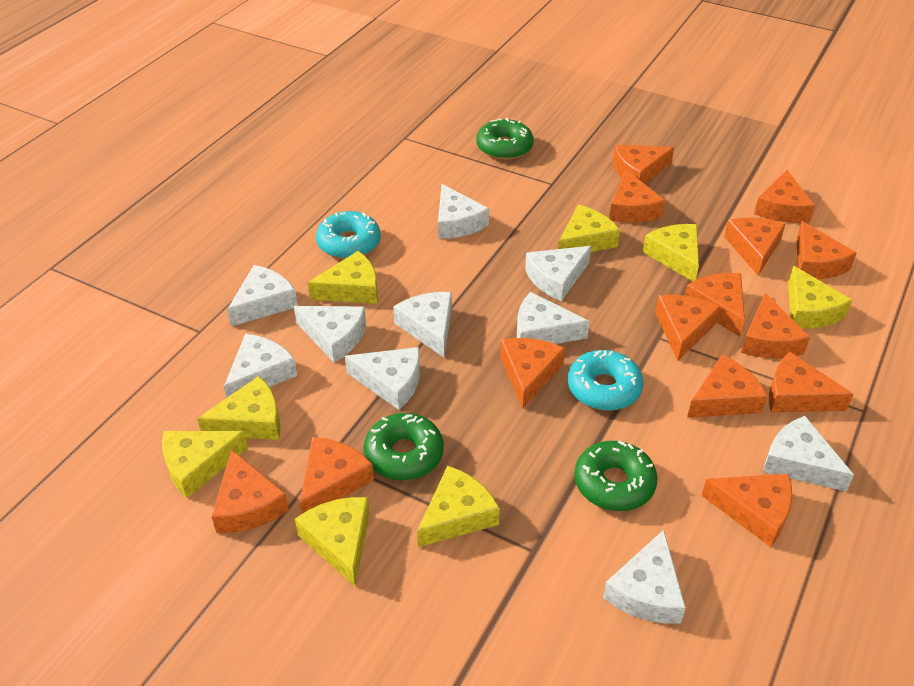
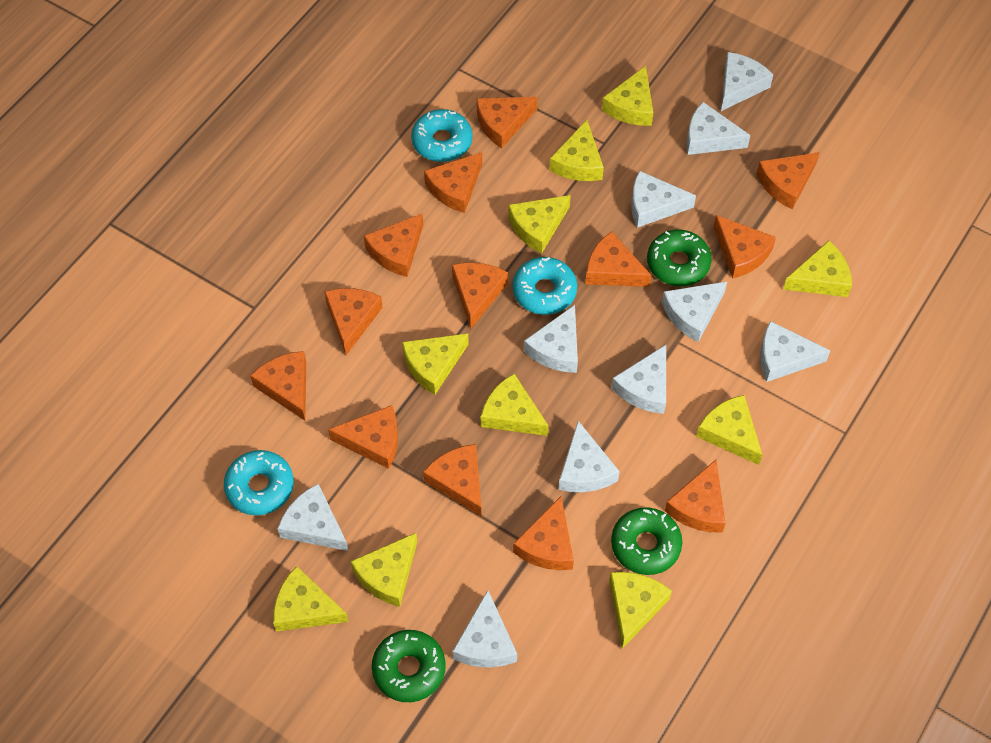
orange cheese: 14 -> 13
turquoise donut: 2 -> 3
yellow cheese: 8 -> 10

